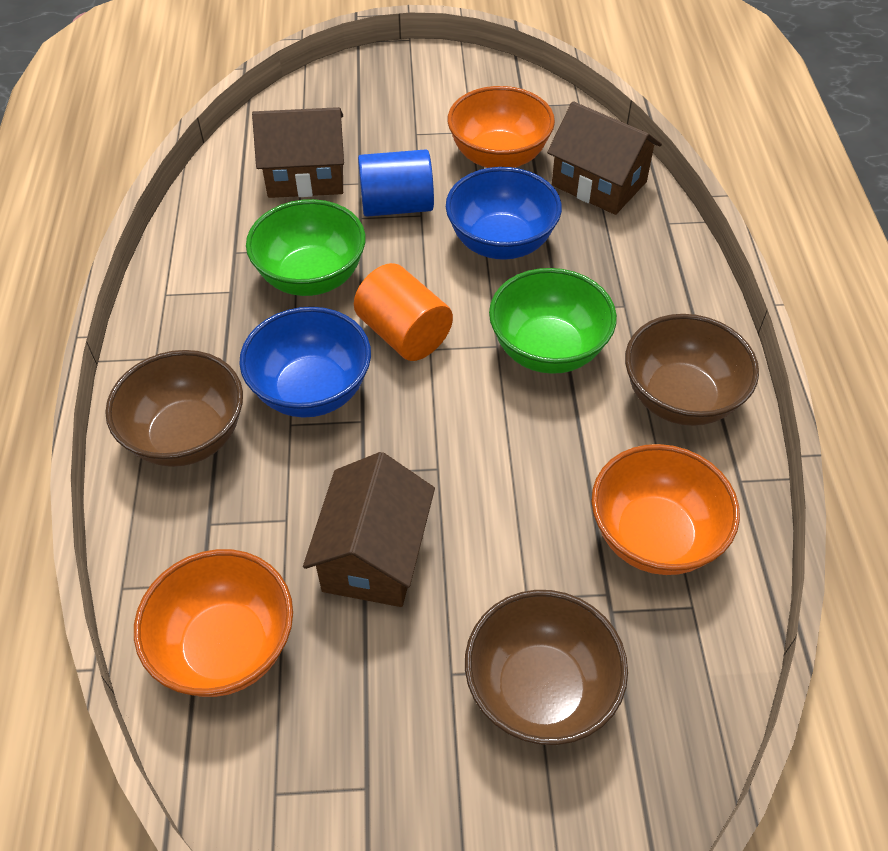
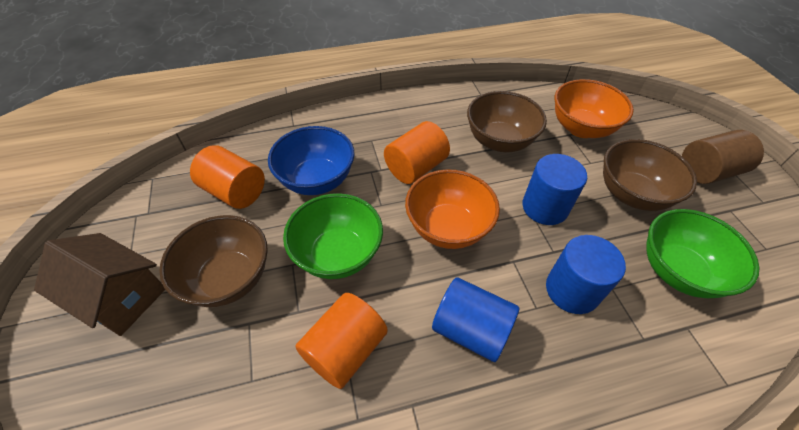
blue bowl: 2 -> 1
blue cylinder: 1 -> 3
brown cylinder: 0 -> 1
brown house: 3 -> 1
orange bowl: 3 -> 2
orange cylinder: 1 -> 3

